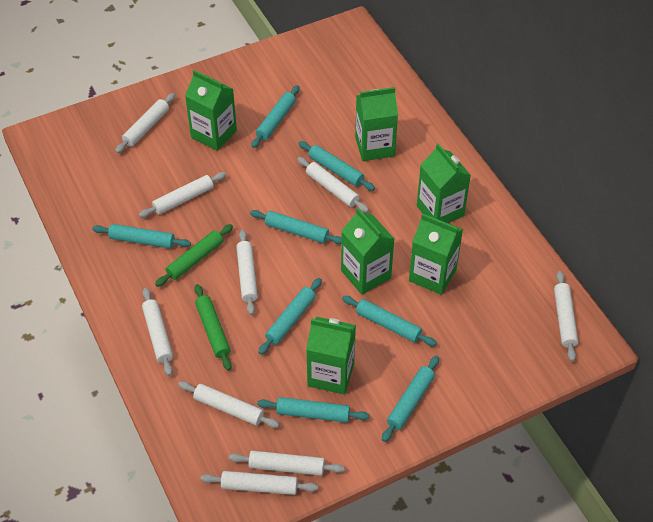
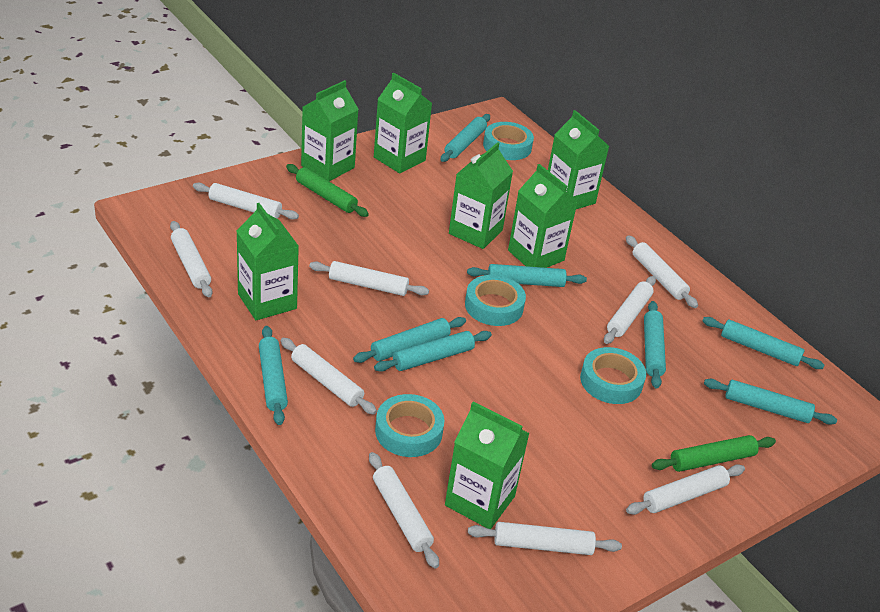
green carton: 6 -> 7
turquoise tape: 0 -> 4

